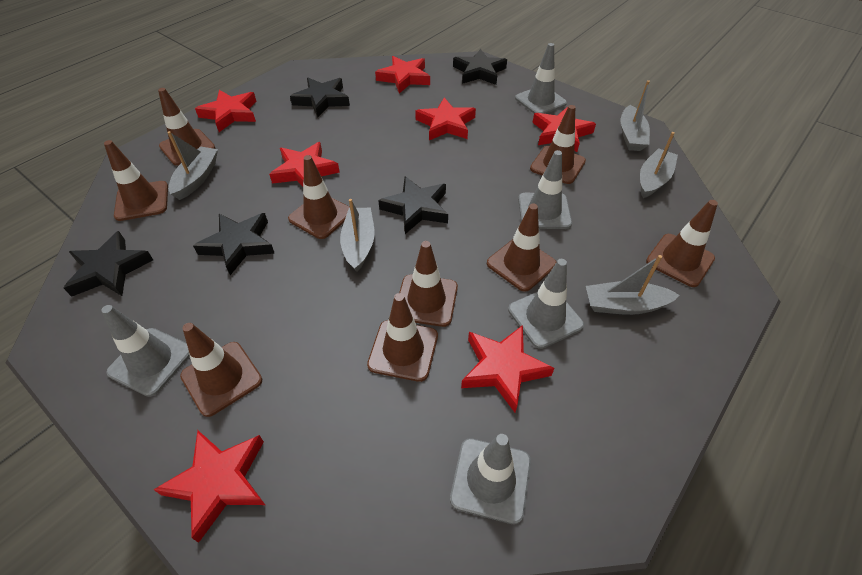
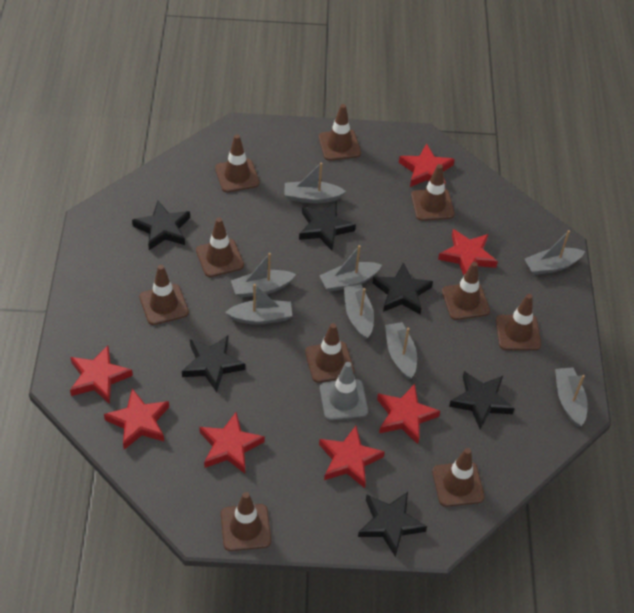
black star: 5 -> 6
brown traffic cone: 9 -> 10
grey boat: 5 -> 8
grey traffic cone: 5 -> 1

